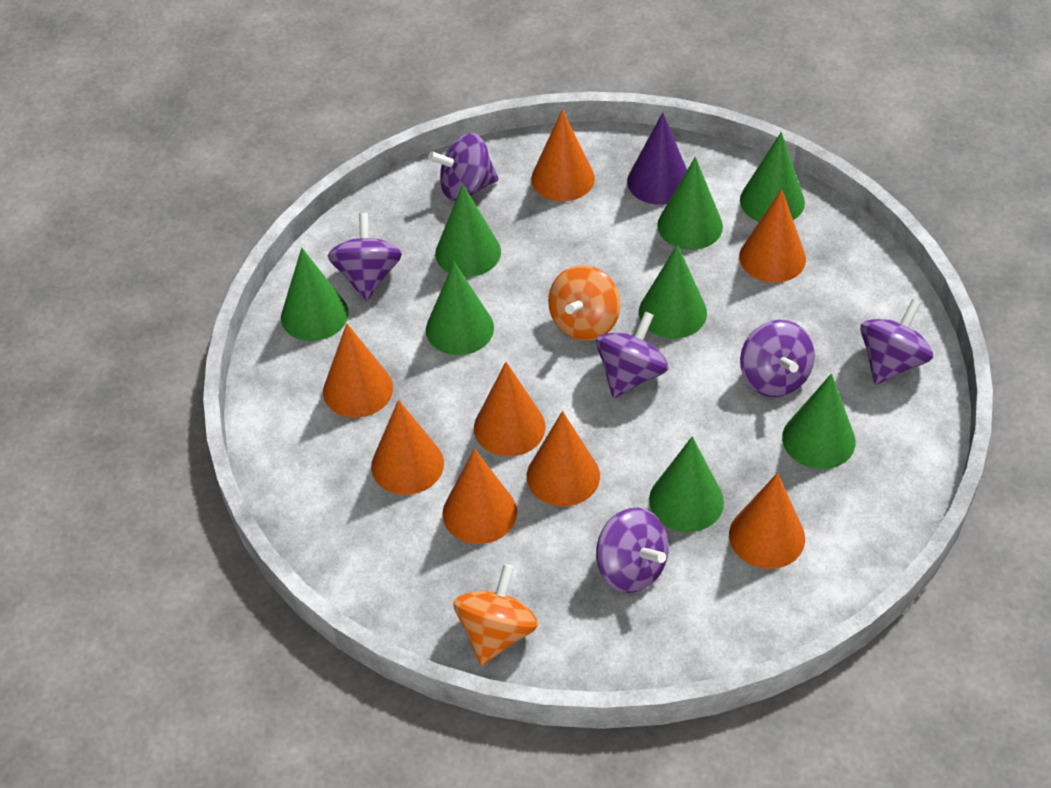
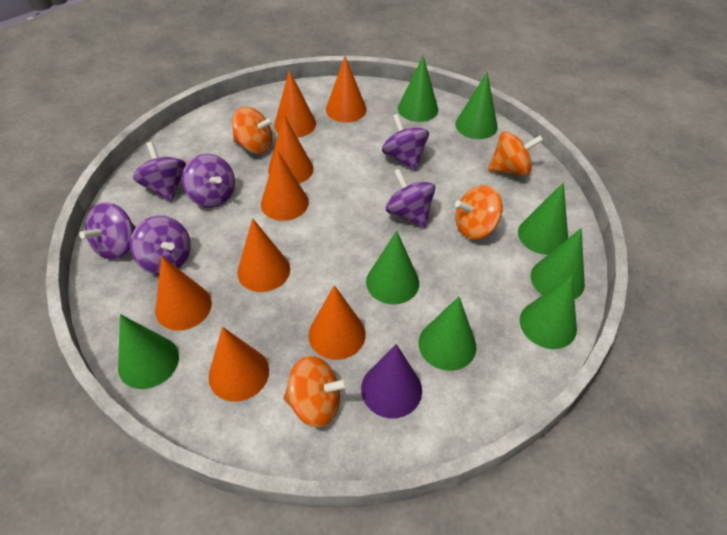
orange spinning top: 2 -> 4

